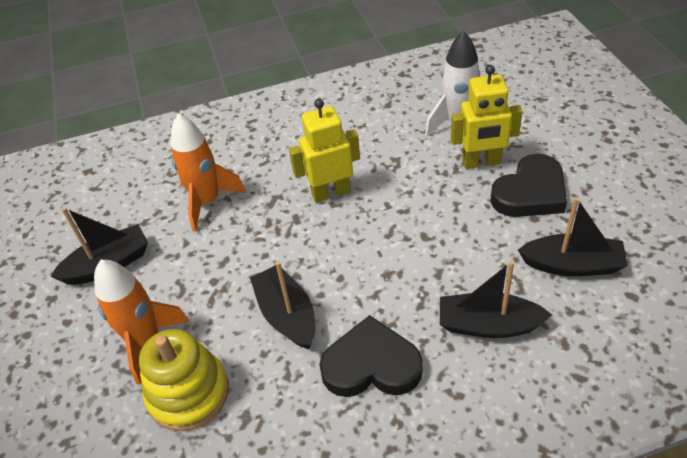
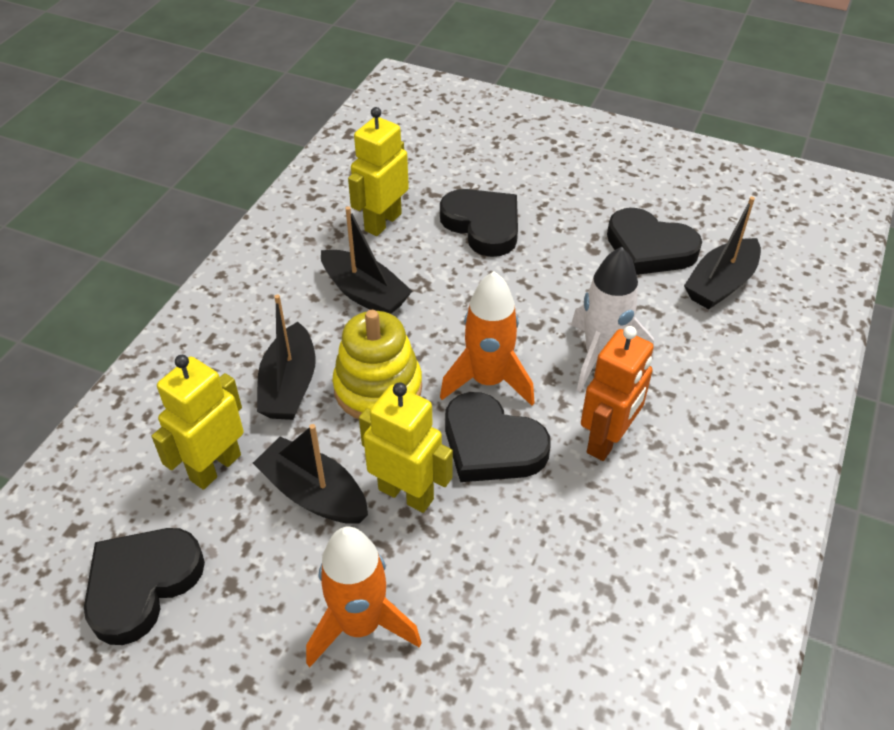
black heart: 2 -> 4
orange robot: 0 -> 1
yellow robot: 2 -> 3

